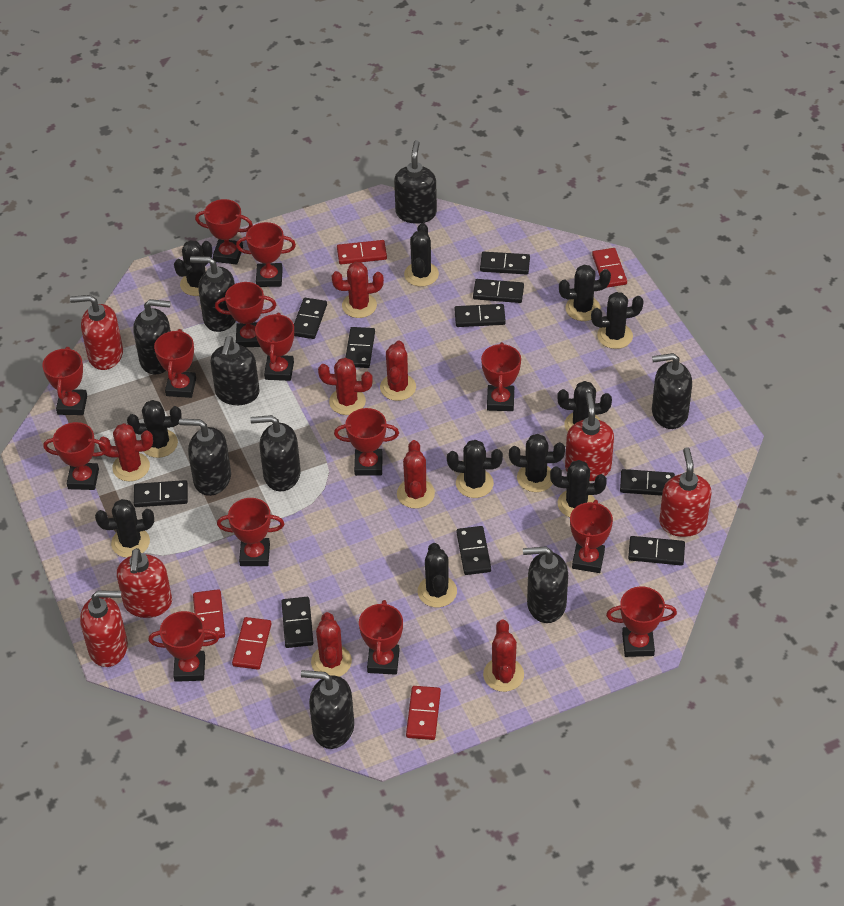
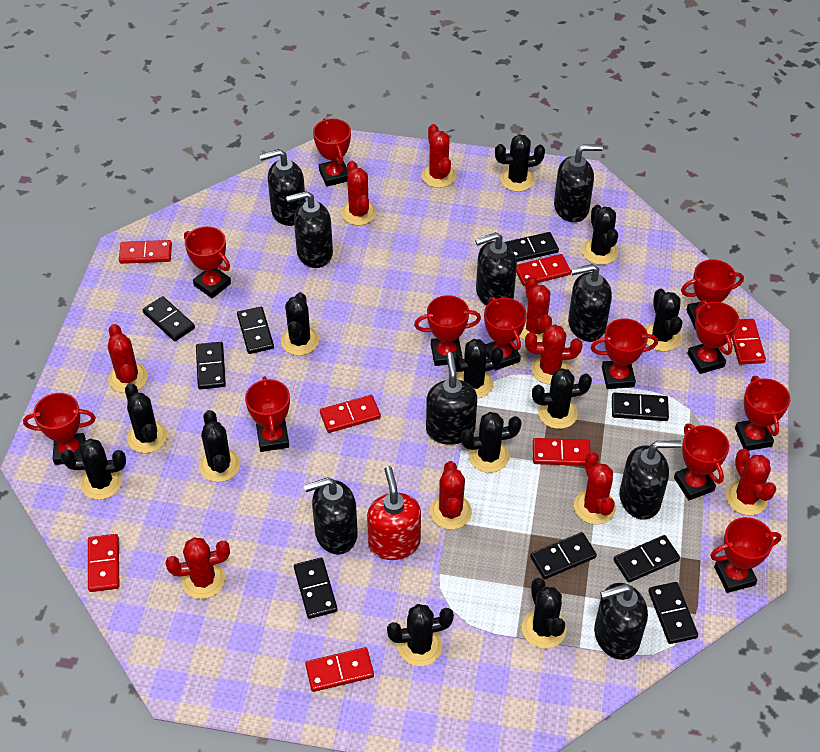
black cactus: 11 -> 12
black domino: 10 -> 9
red cactus: 7 -> 9
red domino: 5 -> 7
red soap dispenser: 5 -> 1
red trophy: 14 -> 12

